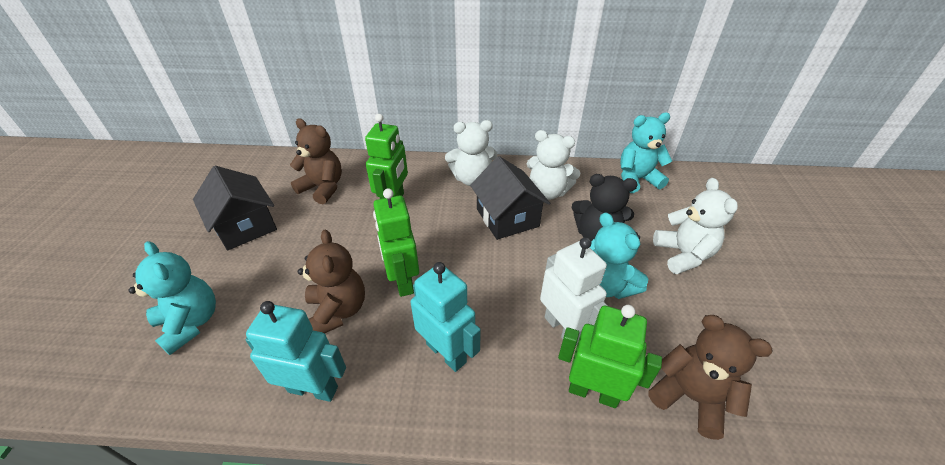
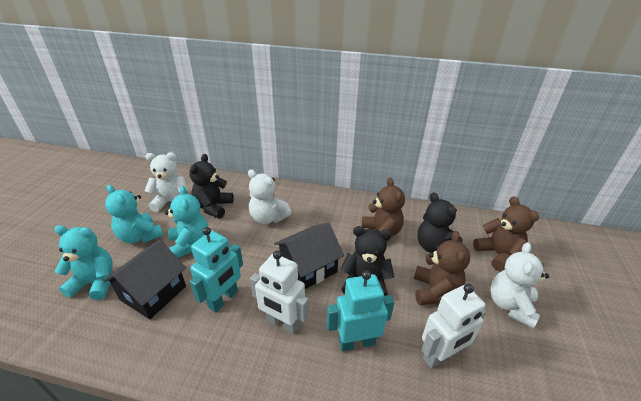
black teddy bear: 1 -> 3
green robot: 3 -> 0
white robot: 1 -> 2

